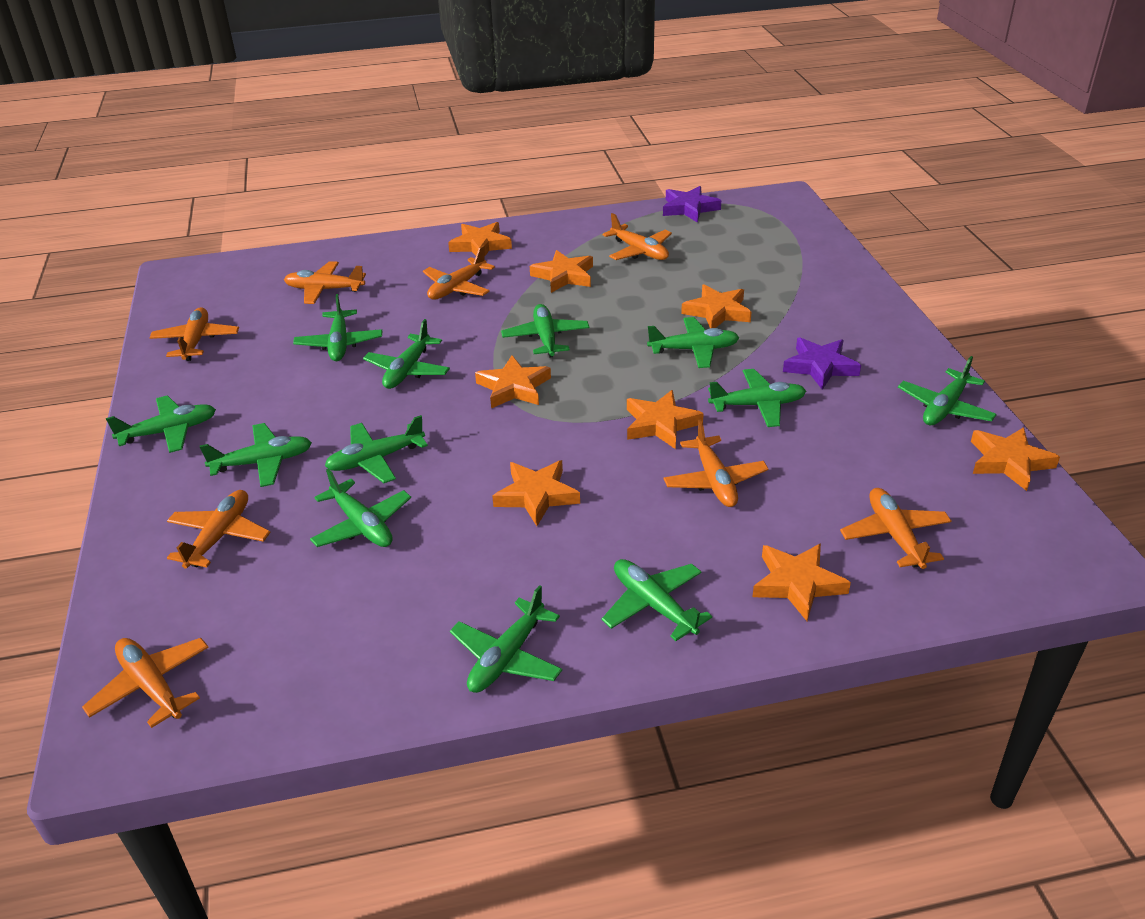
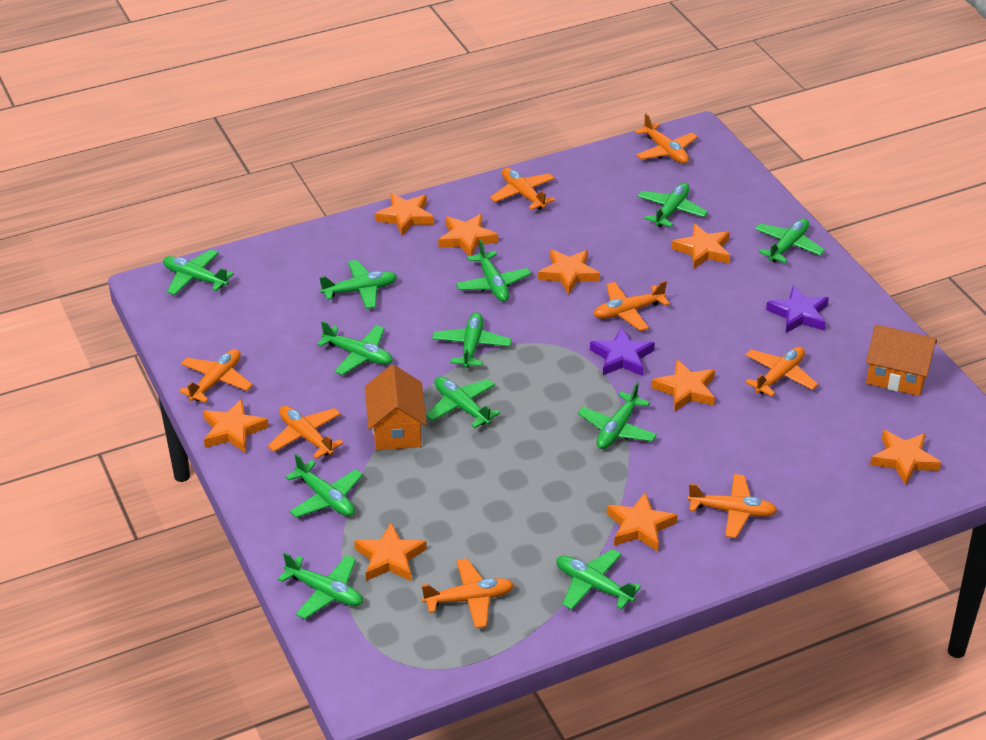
orange house: 0 -> 2
orange star: 8 -> 9

